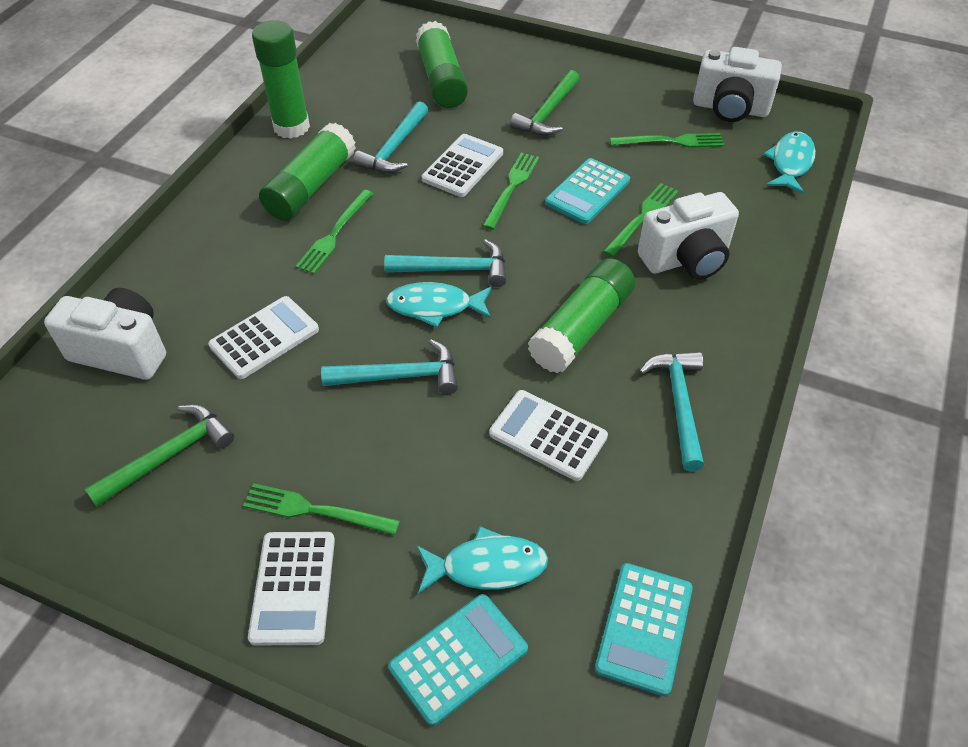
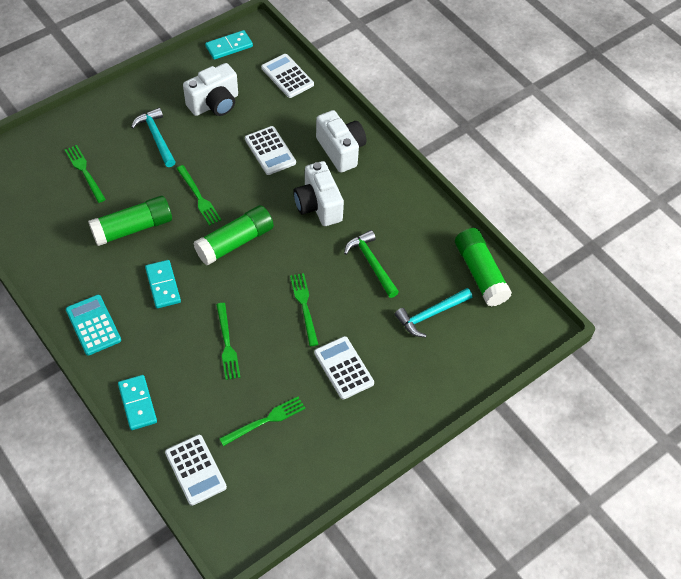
green glue stick: 4 -> 3
green hammer: 2 -> 1
turquoise calculator: 3 -> 1
turquoise domino: 0 -> 3
turquoise fish: 3 -> 0
turquoise hammer: 4 -> 2

